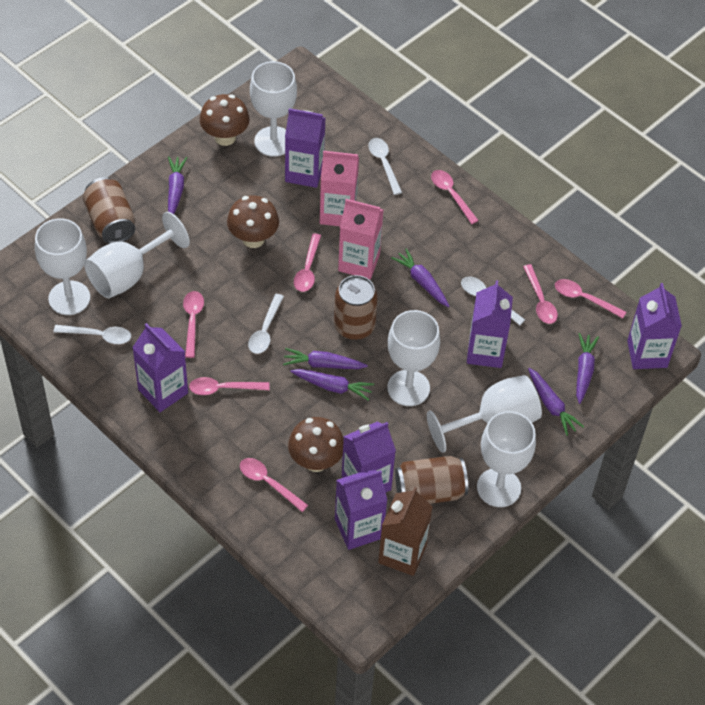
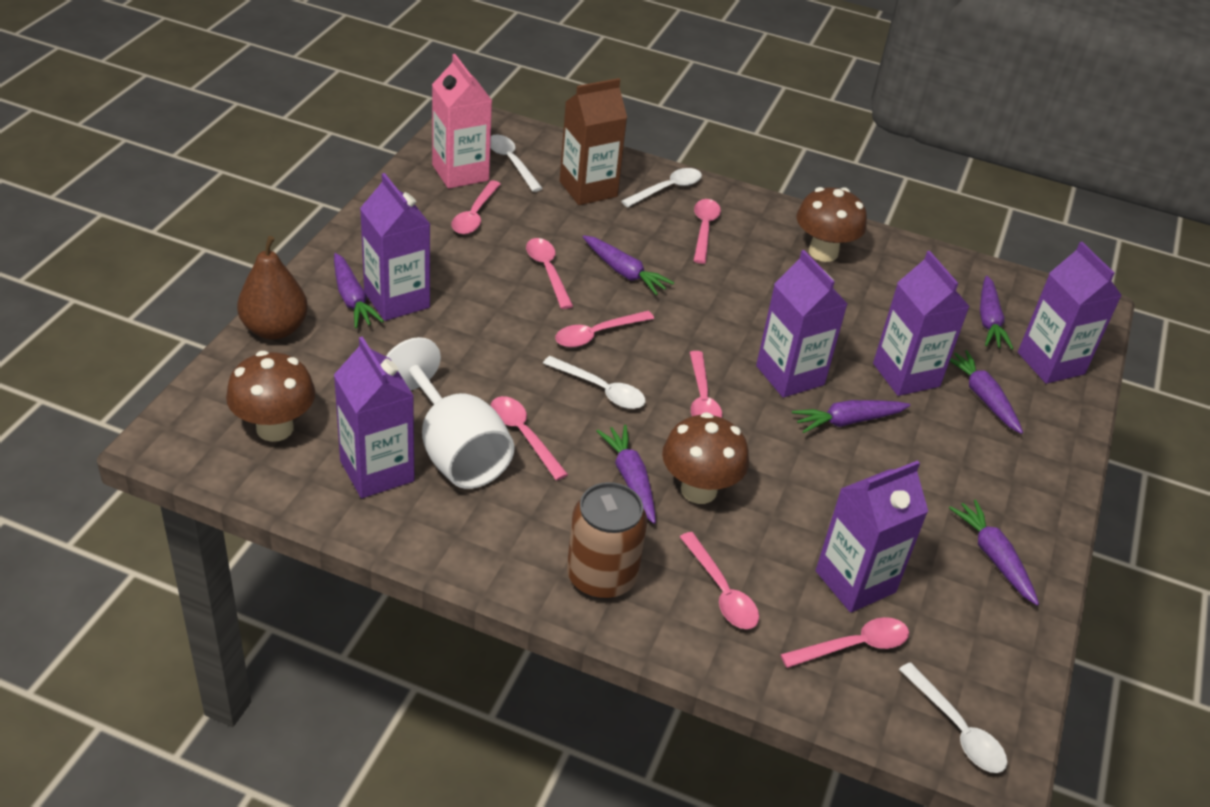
brown can: 3 -> 1
brown pear: 0 -> 1
pink carton: 2 -> 1
pink spoon: 7 -> 8
purple carrot: 6 -> 7
white goblet: 6 -> 1

